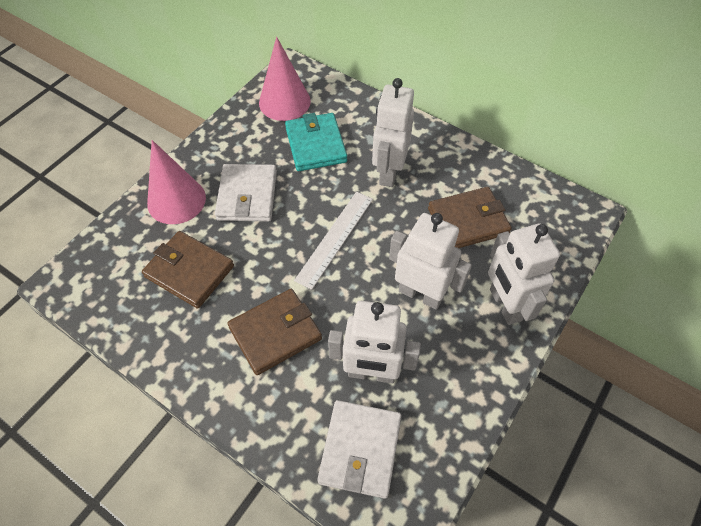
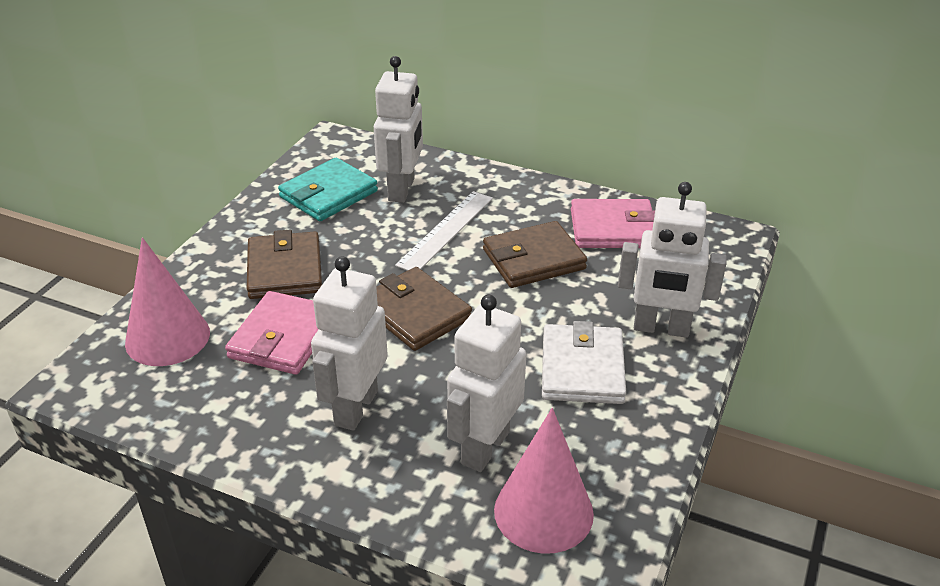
pink wallet: 0 -> 2
white wallet: 2 -> 1

